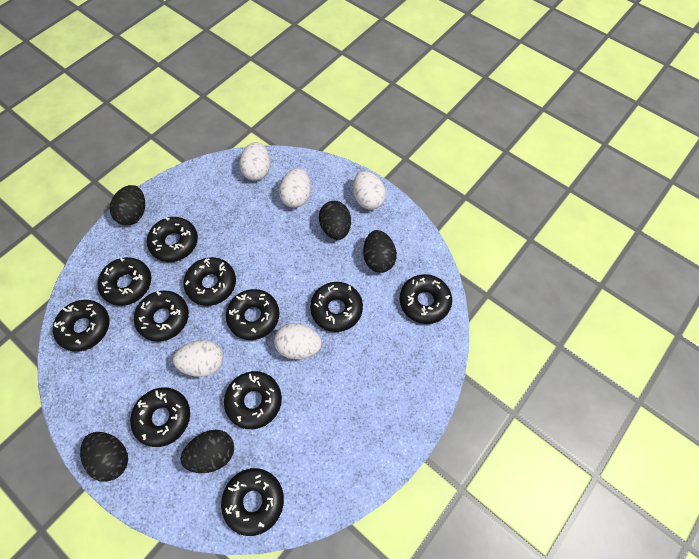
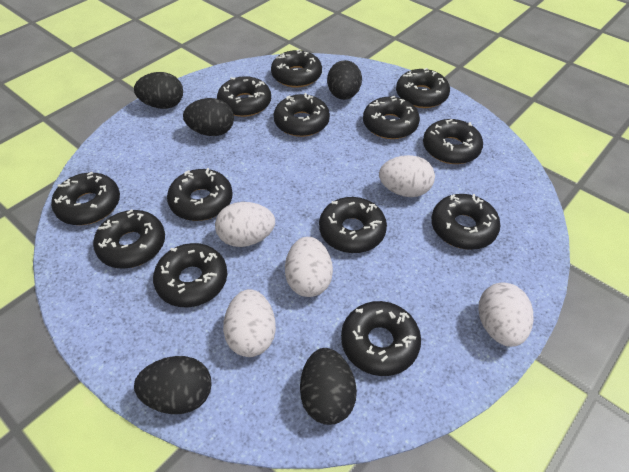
black donut: 11 -> 13

